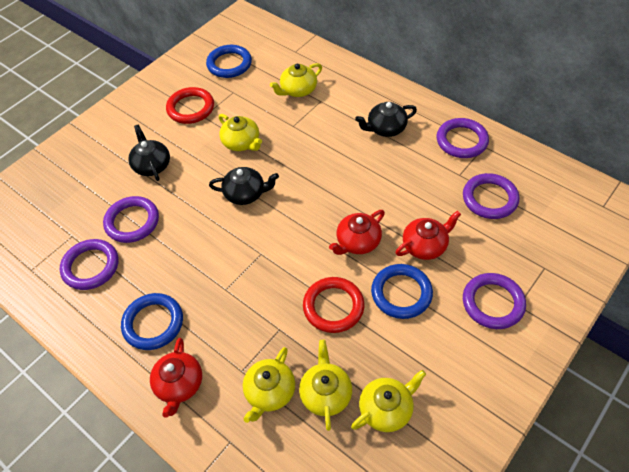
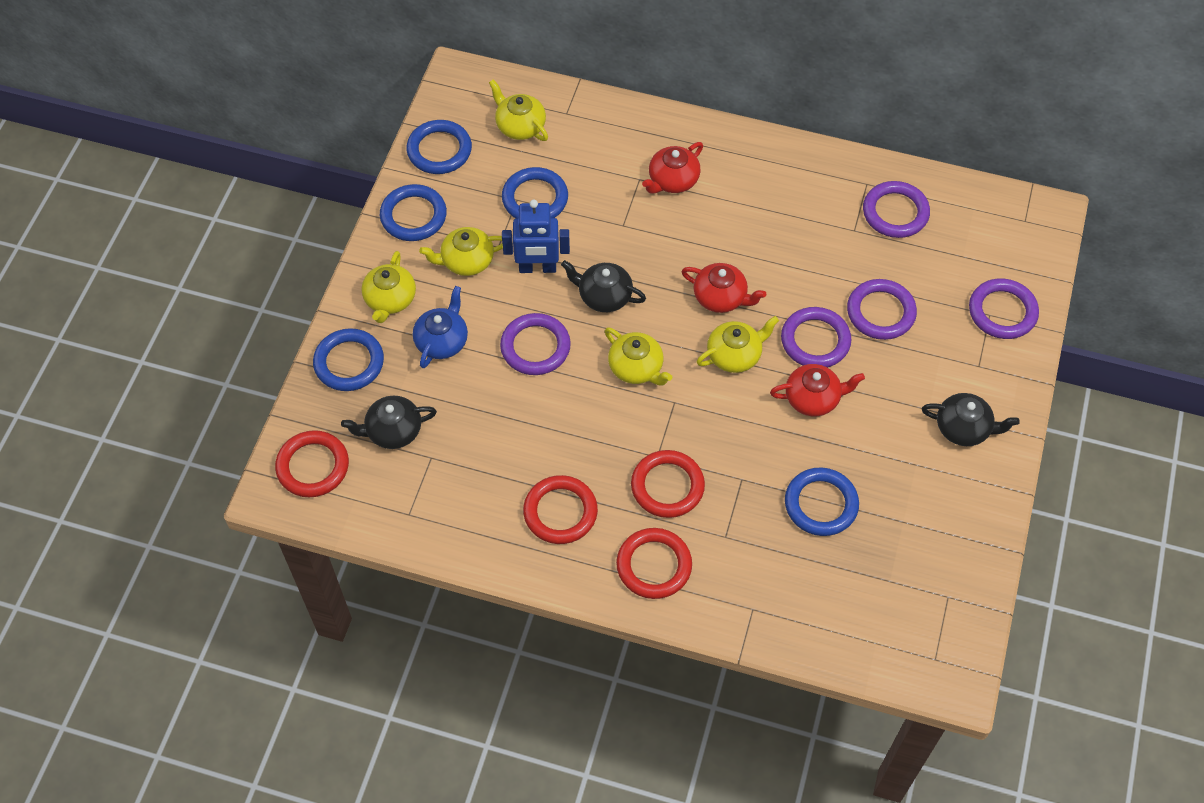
blue ring: 3 -> 5
blue robot: 0 -> 1
blue teapot: 0 -> 1
red ring: 2 -> 4

